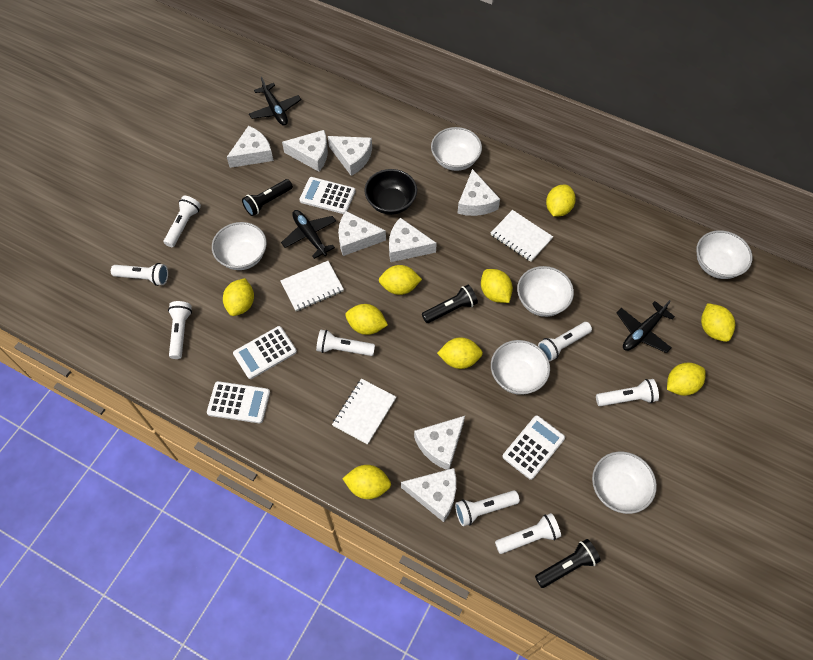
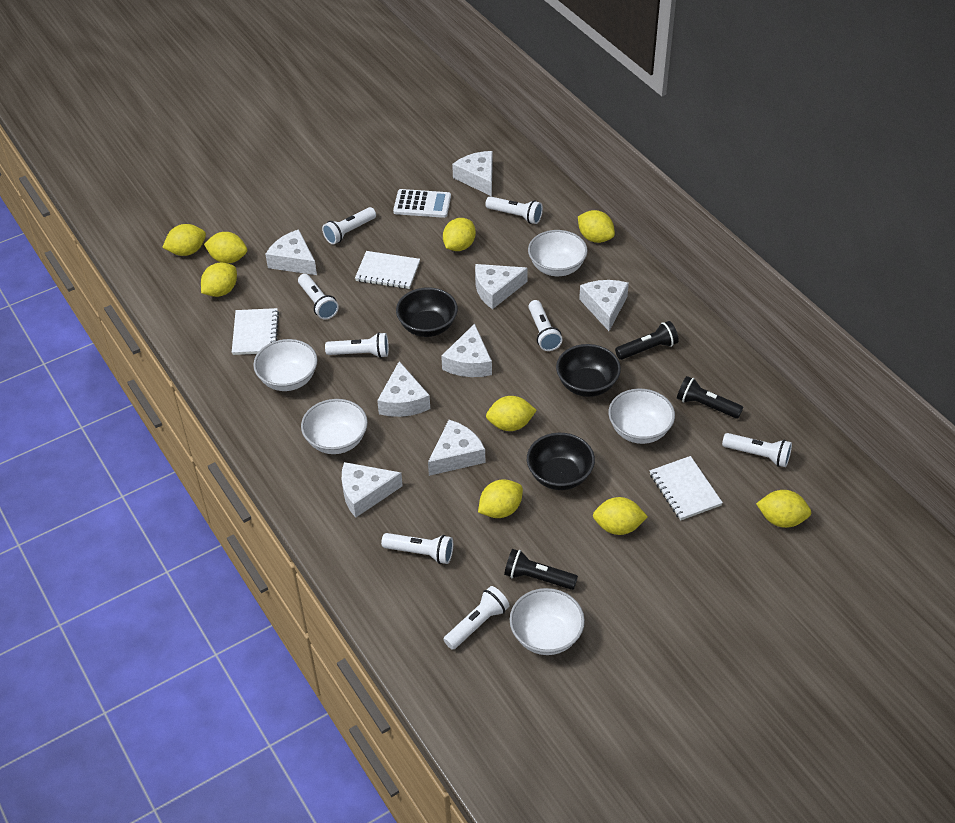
black bowl: 1 -> 3
black plane: 3 -> 0
white bowl: 6 -> 5
white calculator: 4 -> 1

